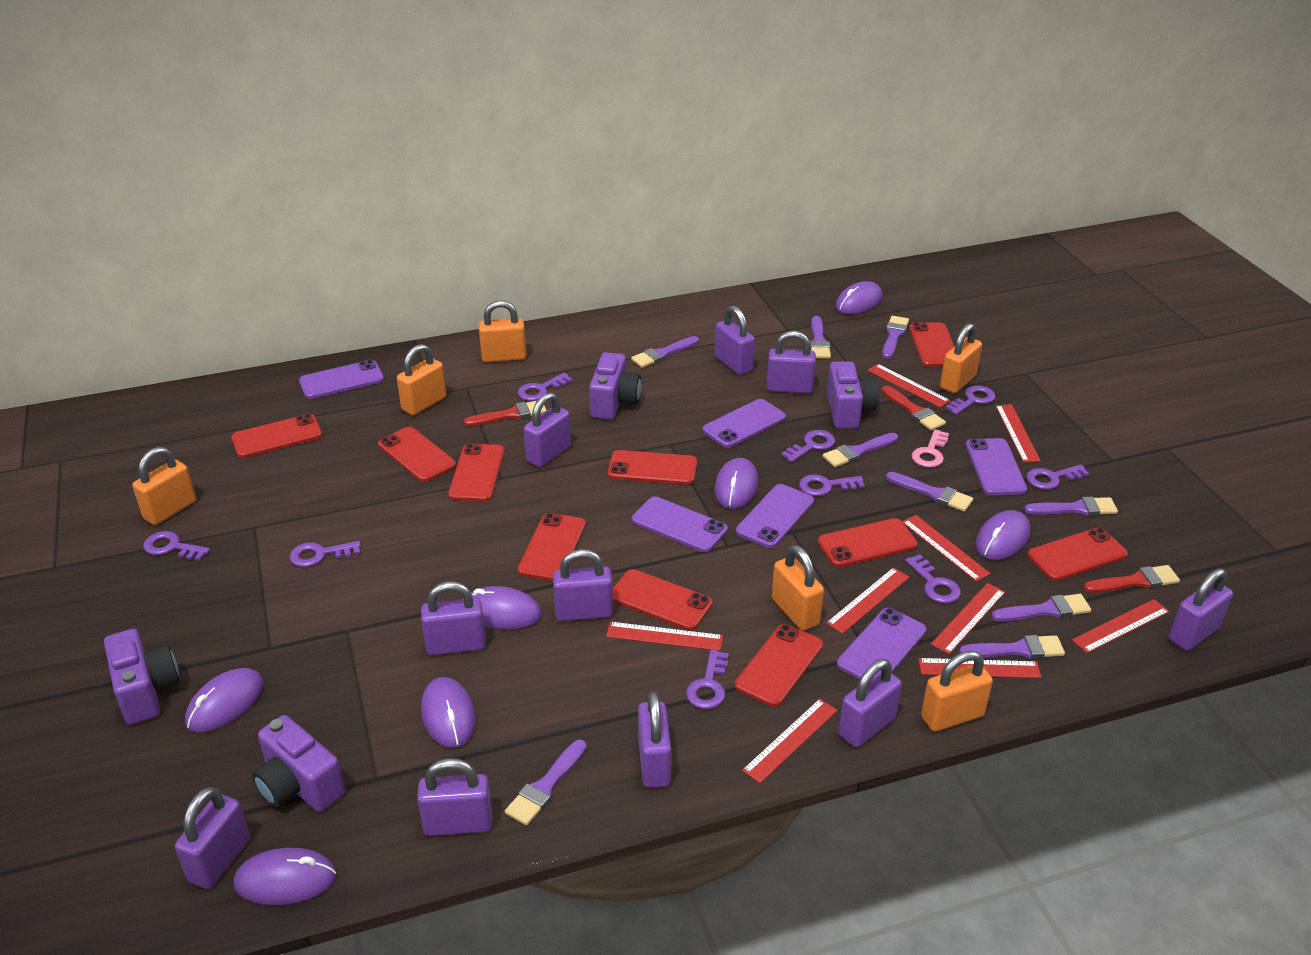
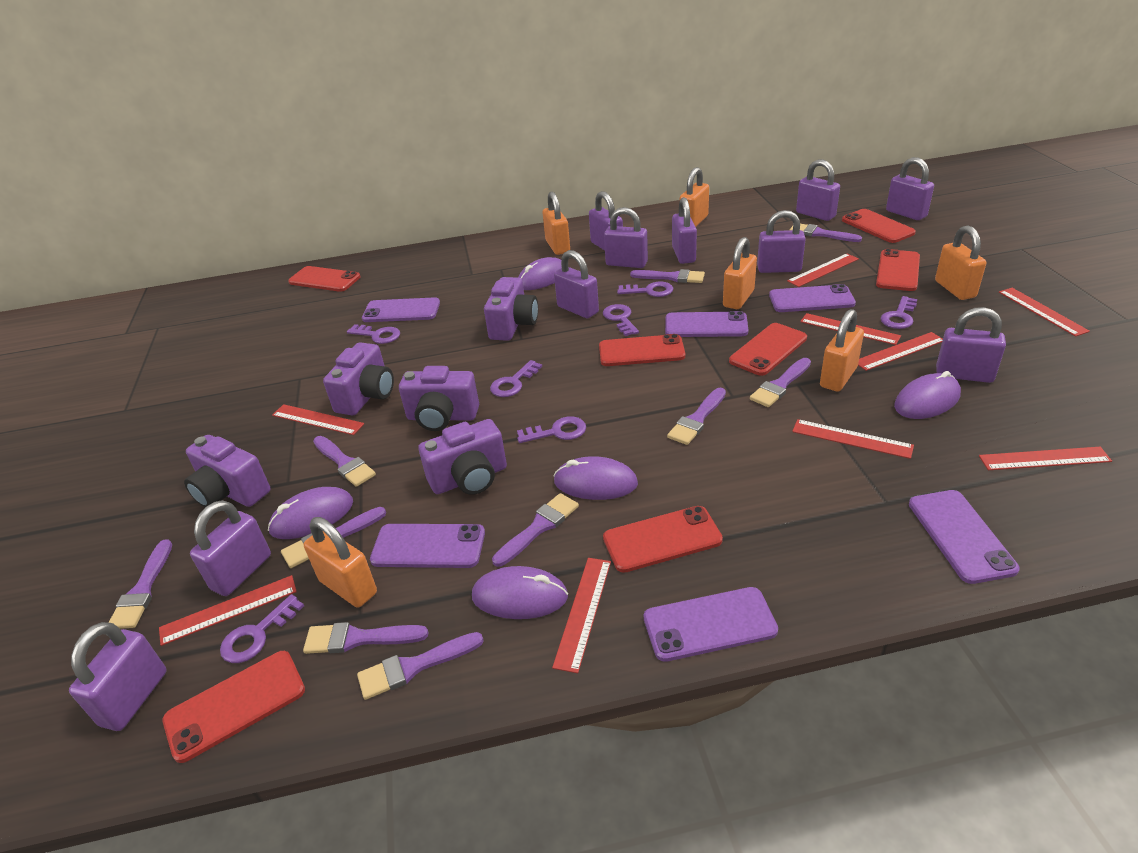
pink key: 1 -> 0
purple brush: 9 -> 10
purple camera: 4 -> 5
purple key: 9 -> 7
purple mouse: 7 -> 5
red brush: 3 -> 0
red phone: 10 -> 7

